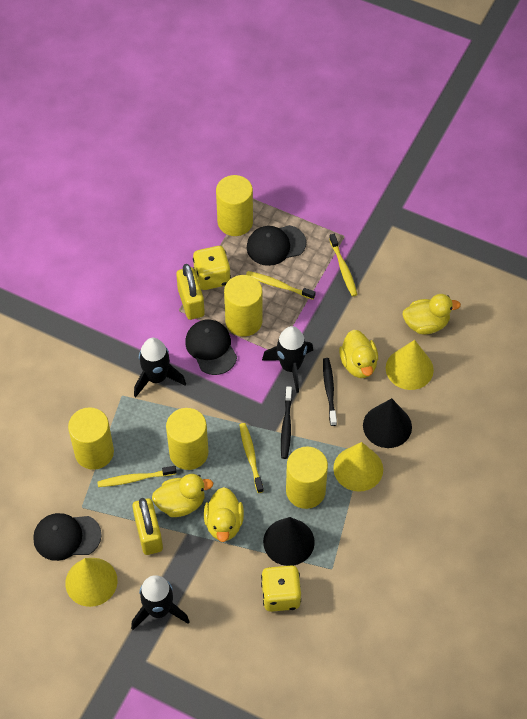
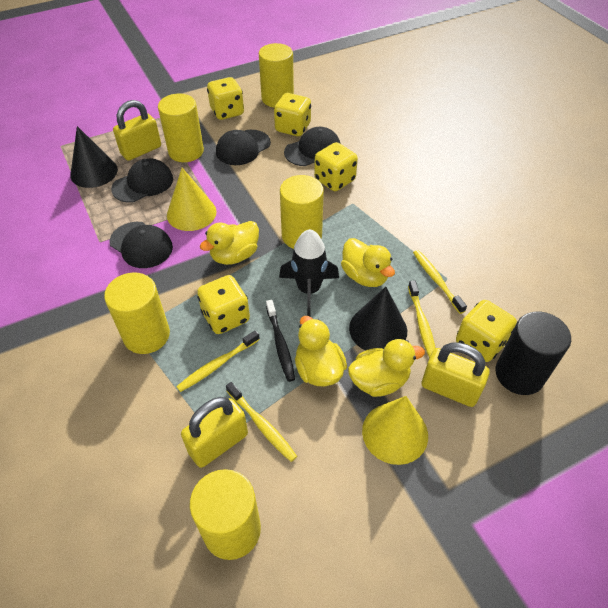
black cap: 3 -> 4
black cylinder: 0 -> 1
black rocket: 3 -> 1
black toothbrush: 2 -> 1
yellow cone: 3 -> 2
yellow dice: 2 -> 5
yellow padlock: 2 -> 3

